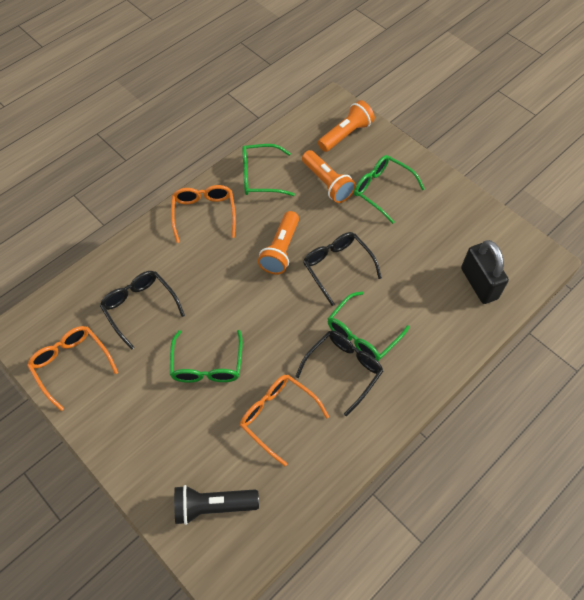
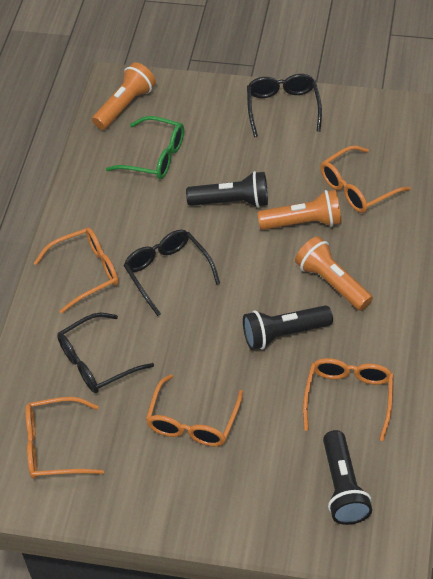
black flashlight: 1 -> 3
black padlock: 1 -> 0
green glasses: 4 -> 1
orange glasses: 3 -> 5

